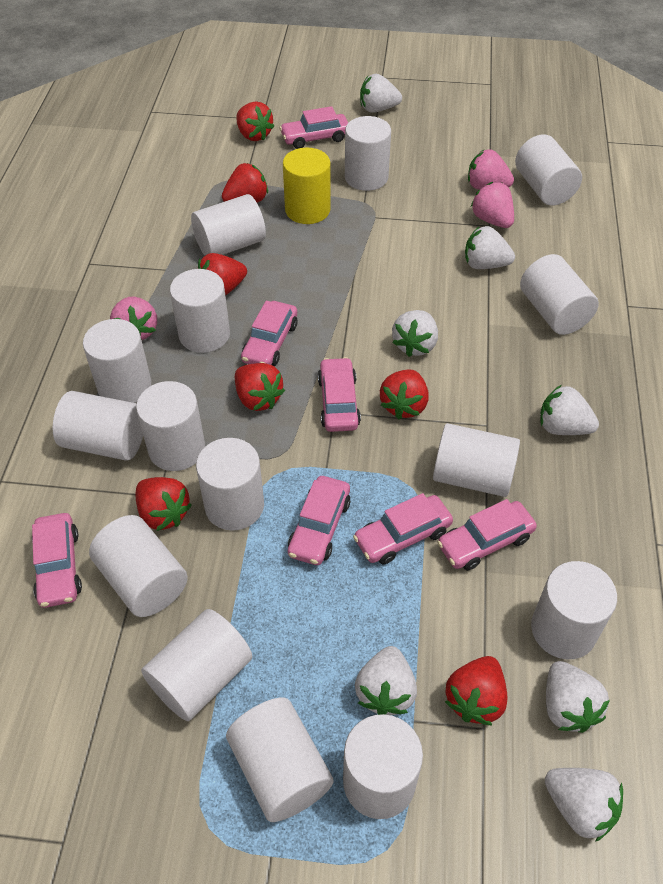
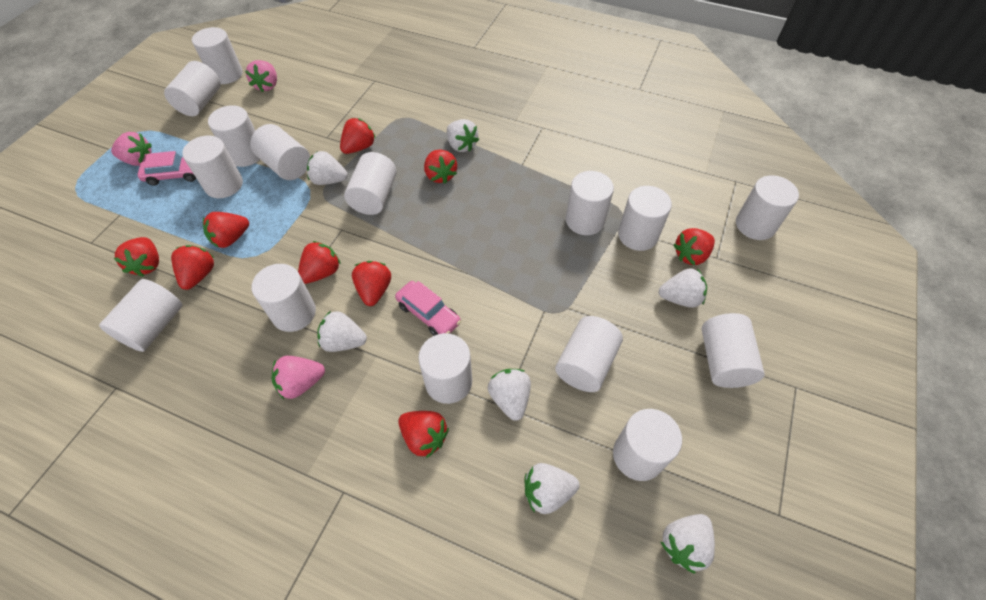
pink car: 7 -> 2
red strawberry: 7 -> 9
yellow cylinder: 1 -> 0

